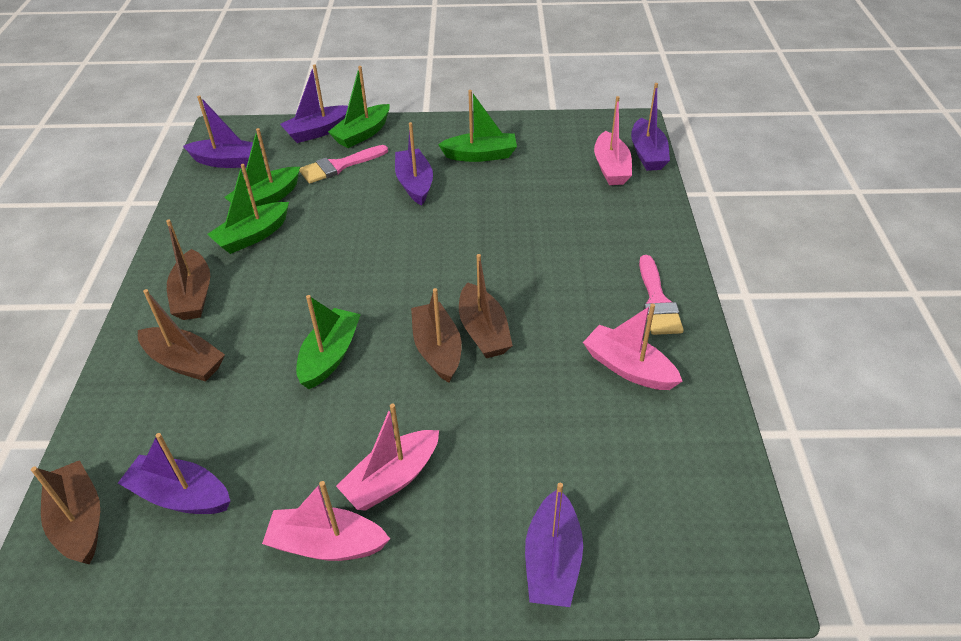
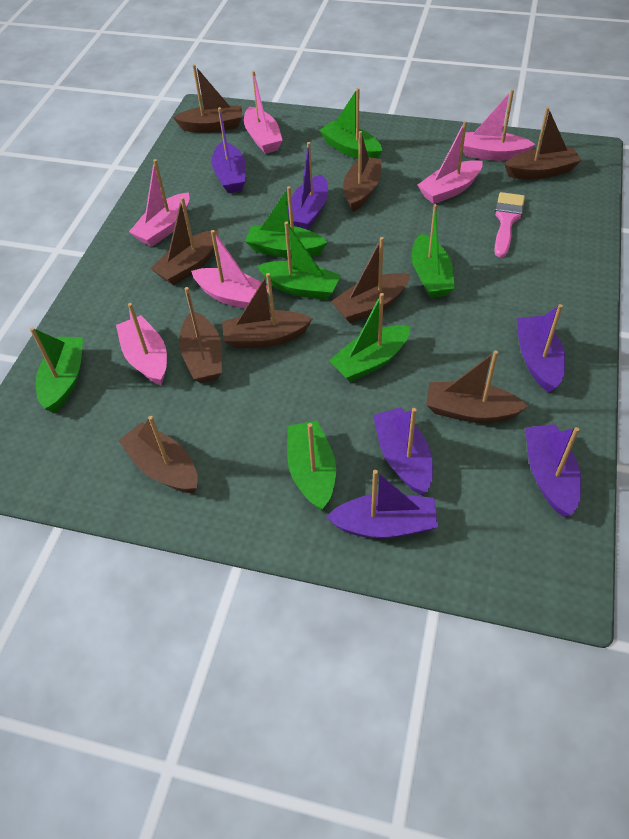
brown boat: 5 -> 9
green boat: 5 -> 7
pink boat: 4 -> 6
pink brush: 2 -> 1

